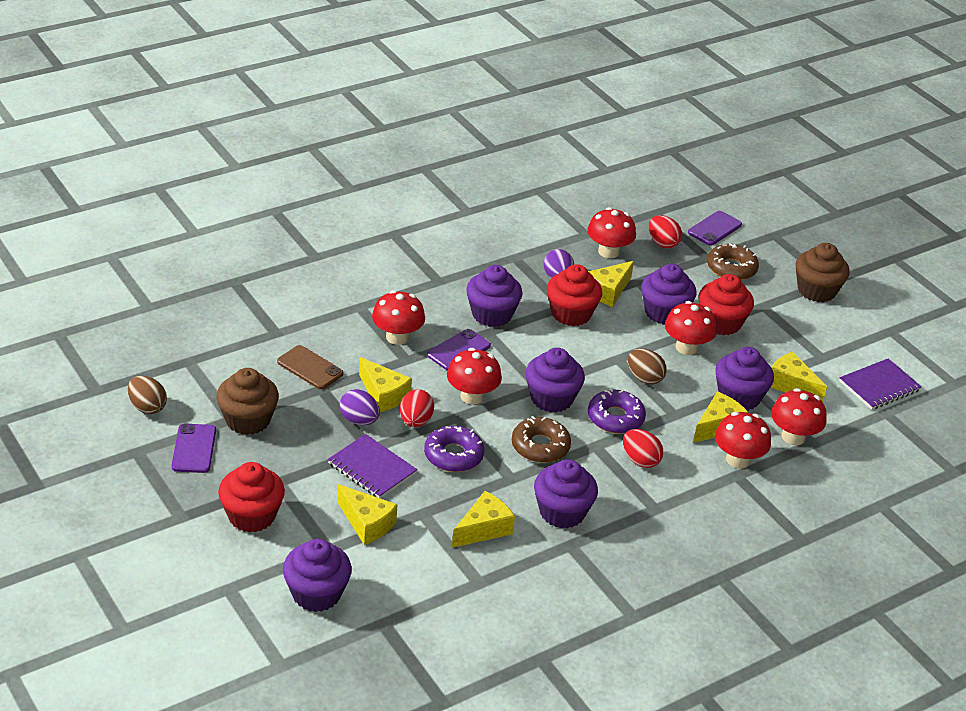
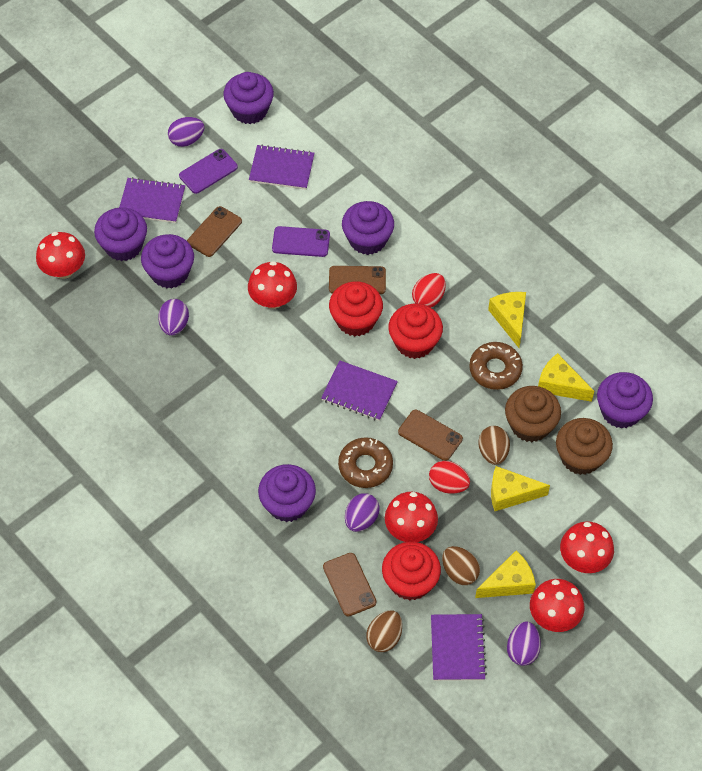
brown egg: 2 -> 3
brown phone: 1 -> 4
purple donut: 2 -> 0
purple egg: 2 -> 4
purple notebook: 2 -> 4
purple phone: 3 -> 2
red egg: 3 -> 2
red mushroom: 6 -> 5
yellow cheese: 6 -> 4

